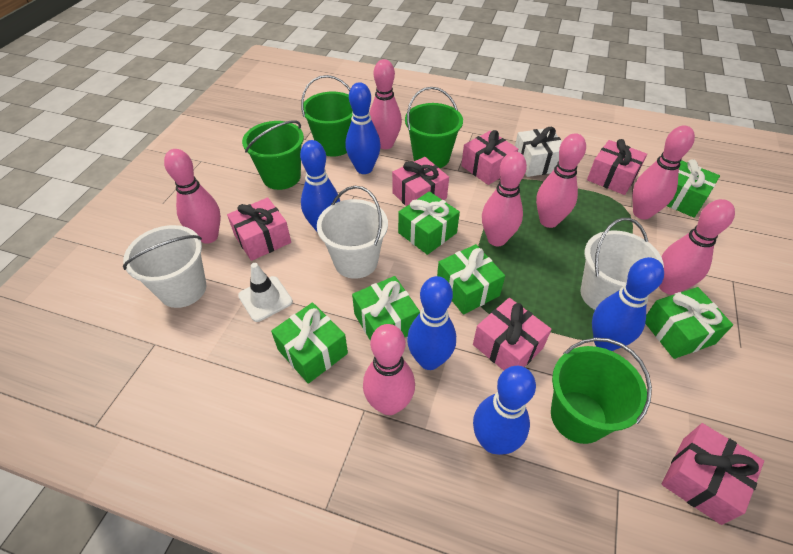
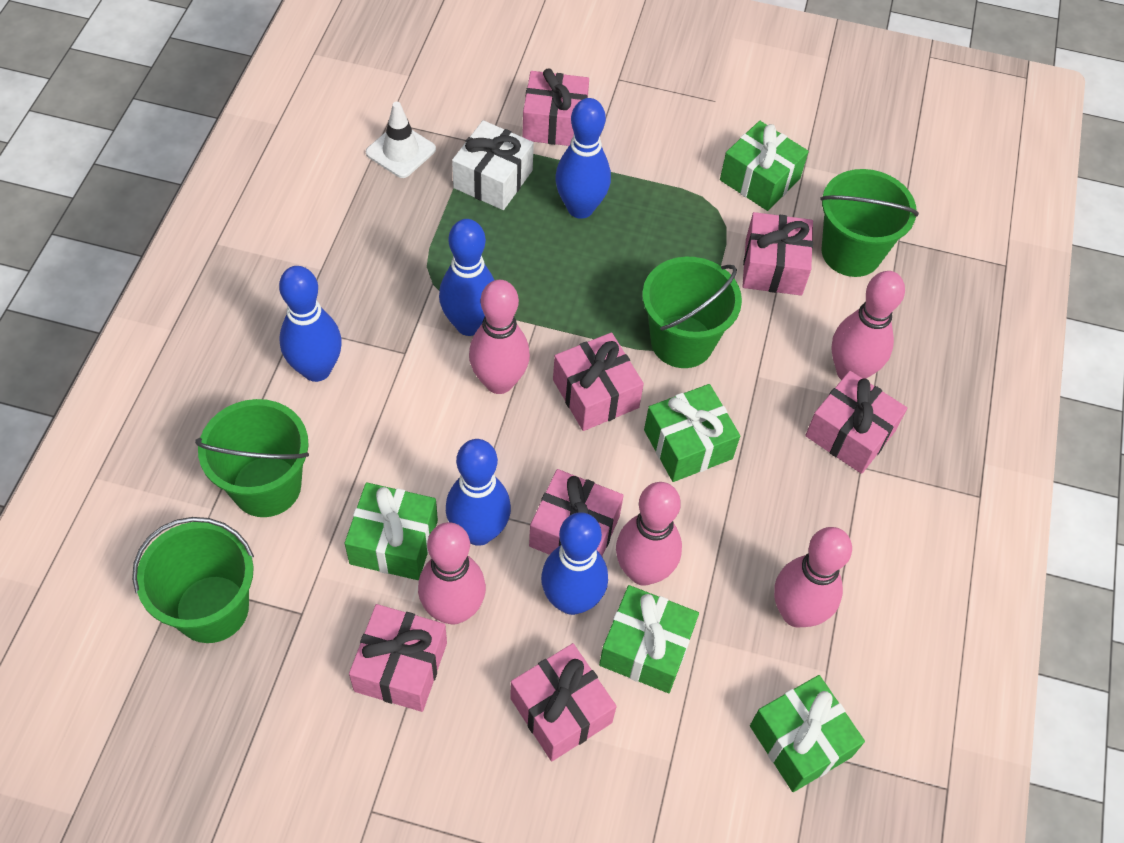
green gift: 6 -> 5
pink bowling pin: 7 -> 5
pink gift: 6 -> 7
white bucket: 3 -> 0

